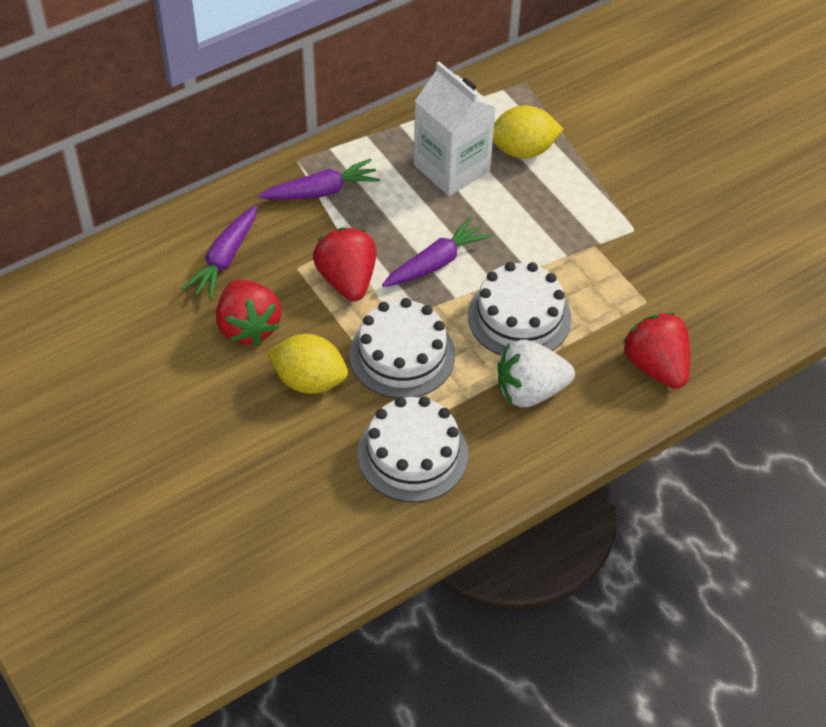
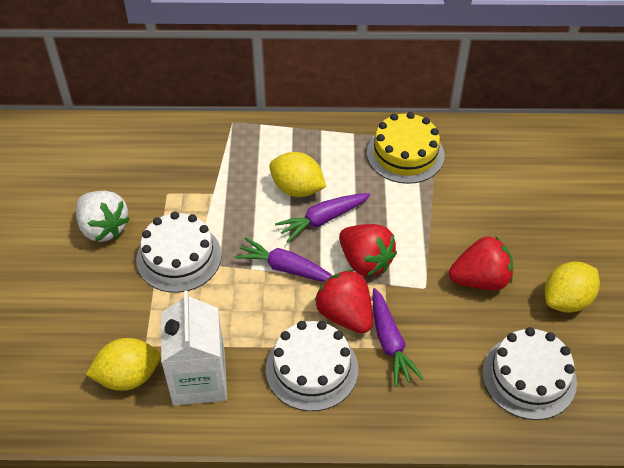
yellow cake: 0 -> 1
yellow lemon: 2 -> 3

